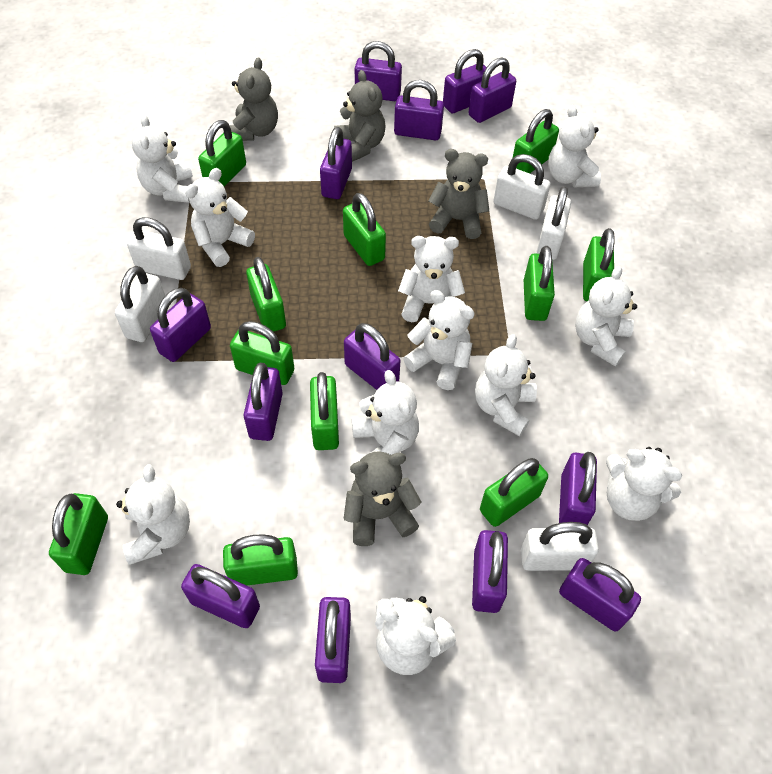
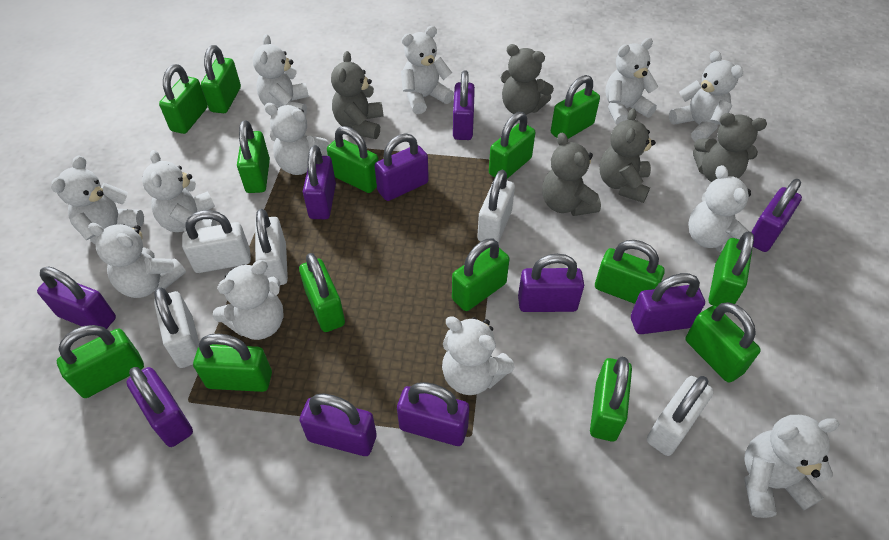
green padlock: 11 -> 14
grey teddy bear: 4 -> 5
purple padlock: 13 -> 10
white teddy bear: 11 -> 12

